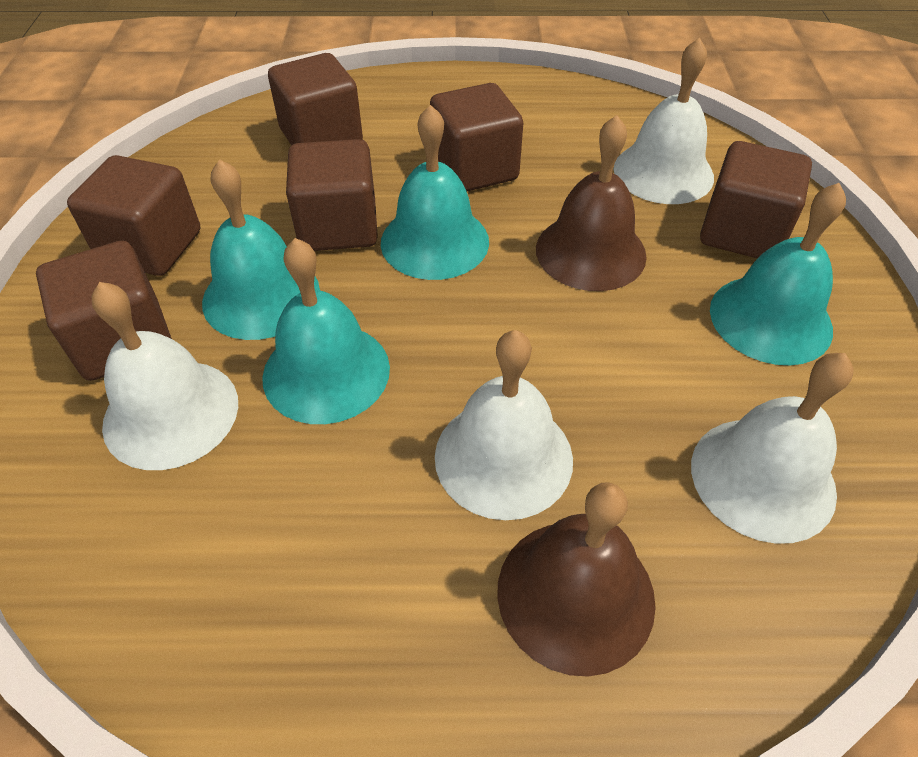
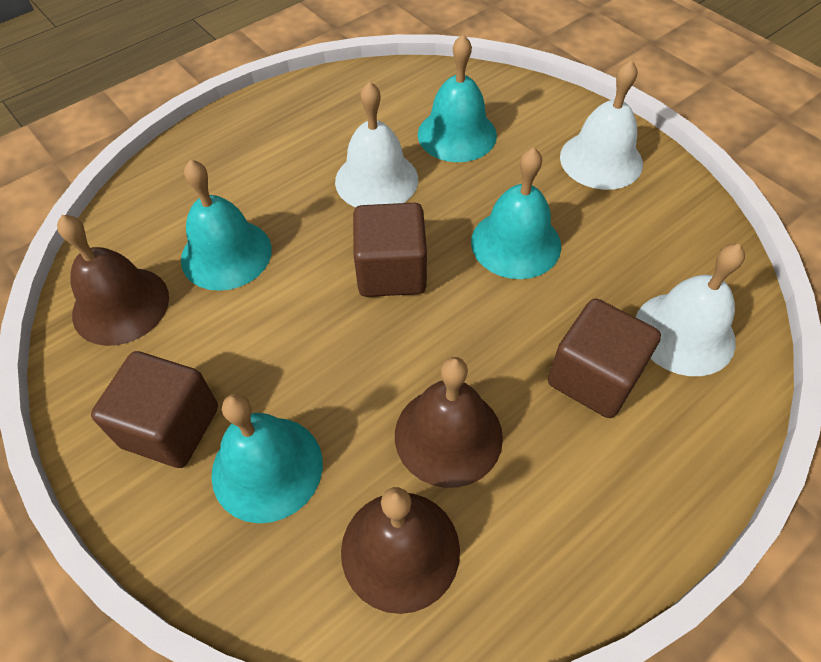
brown bell: 2 -> 3
brown cube: 6 -> 3
white bell: 4 -> 3

